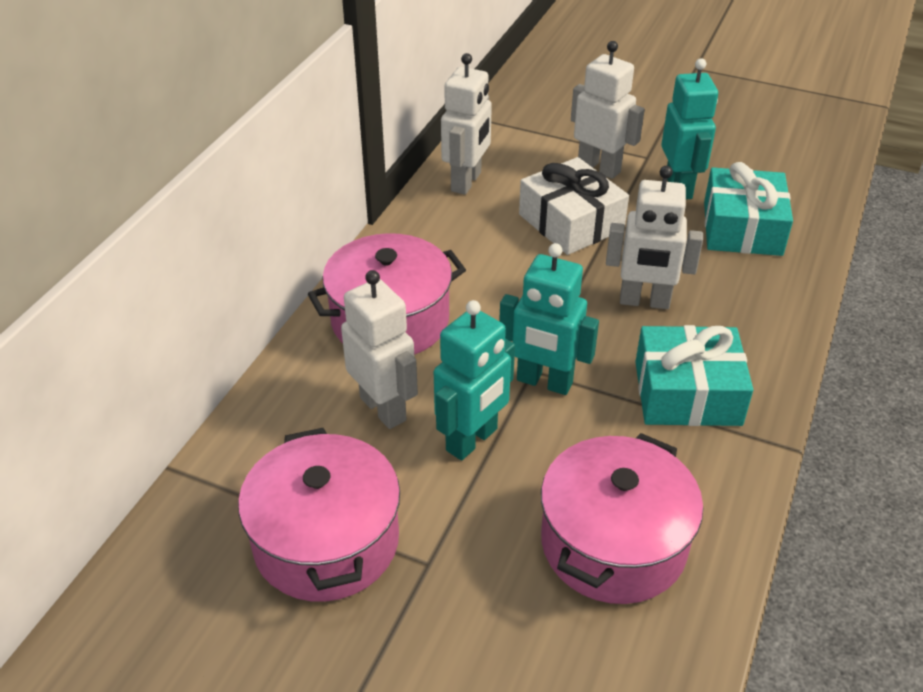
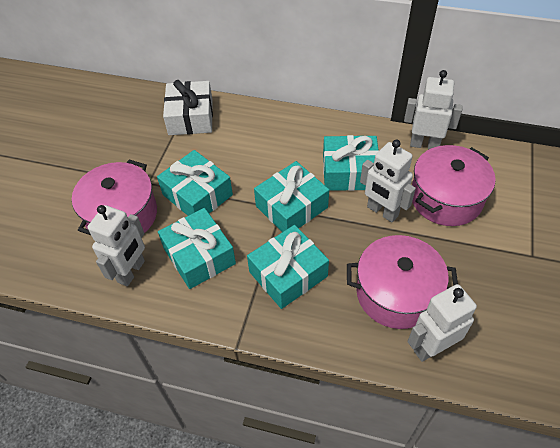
turquoise gift: 2 -> 5
turquoise robot: 3 -> 0

